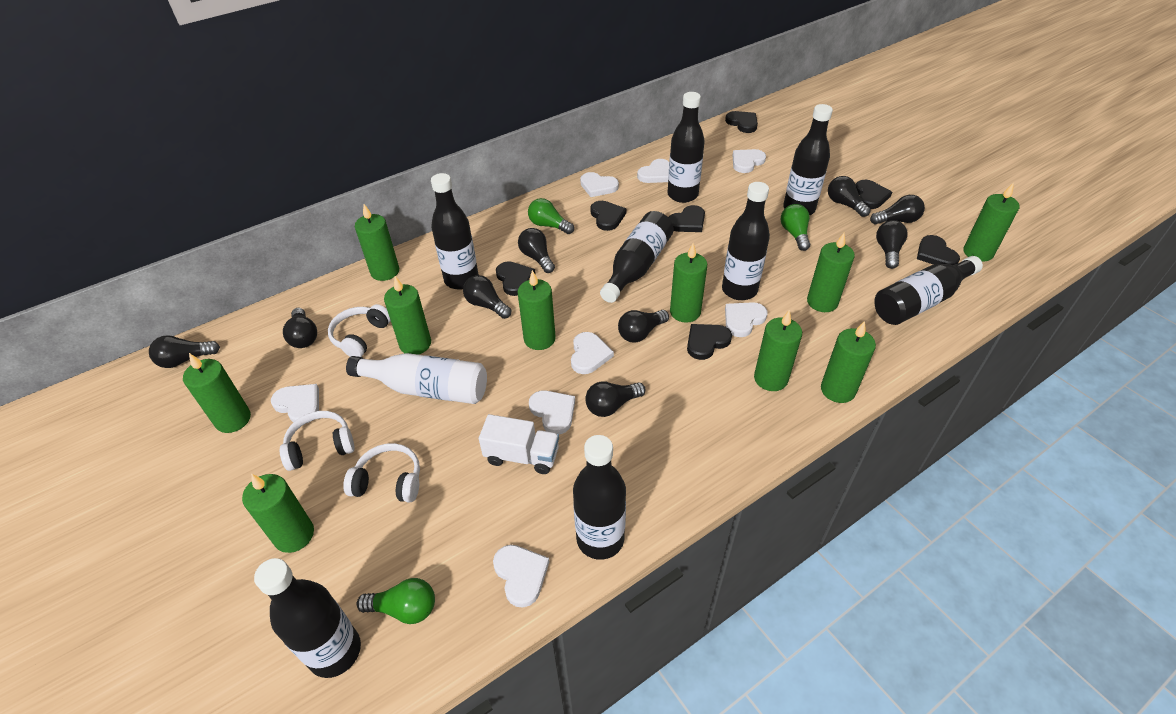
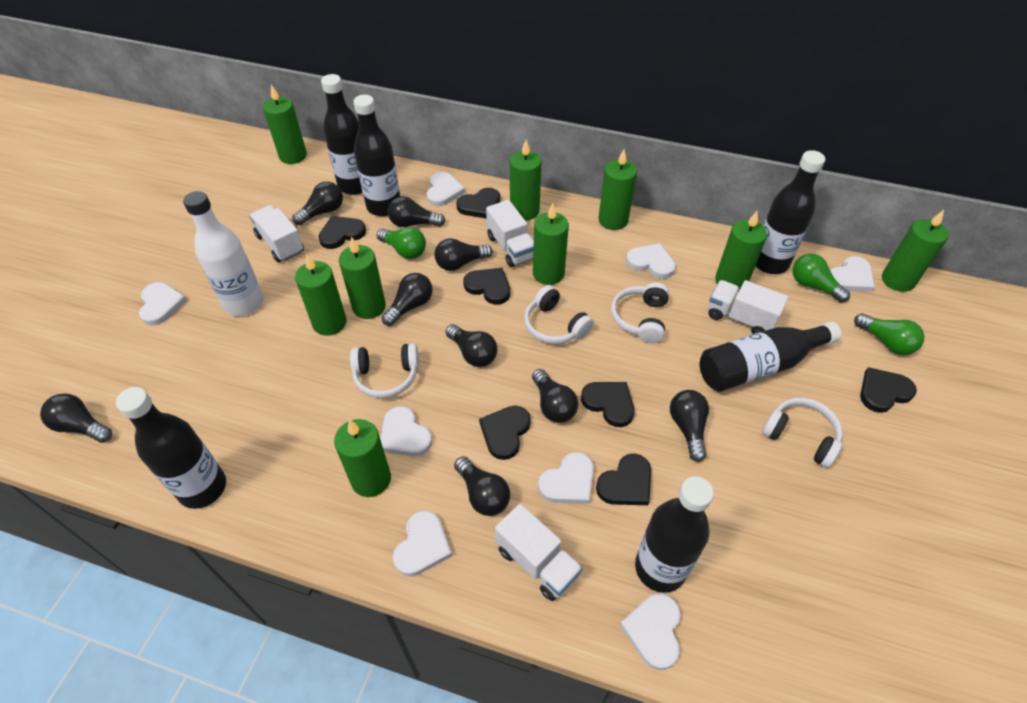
black bottle: 8 -> 6
green candle: 10 -> 9
white headphones: 3 -> 4
white truck: 1 -> 4

